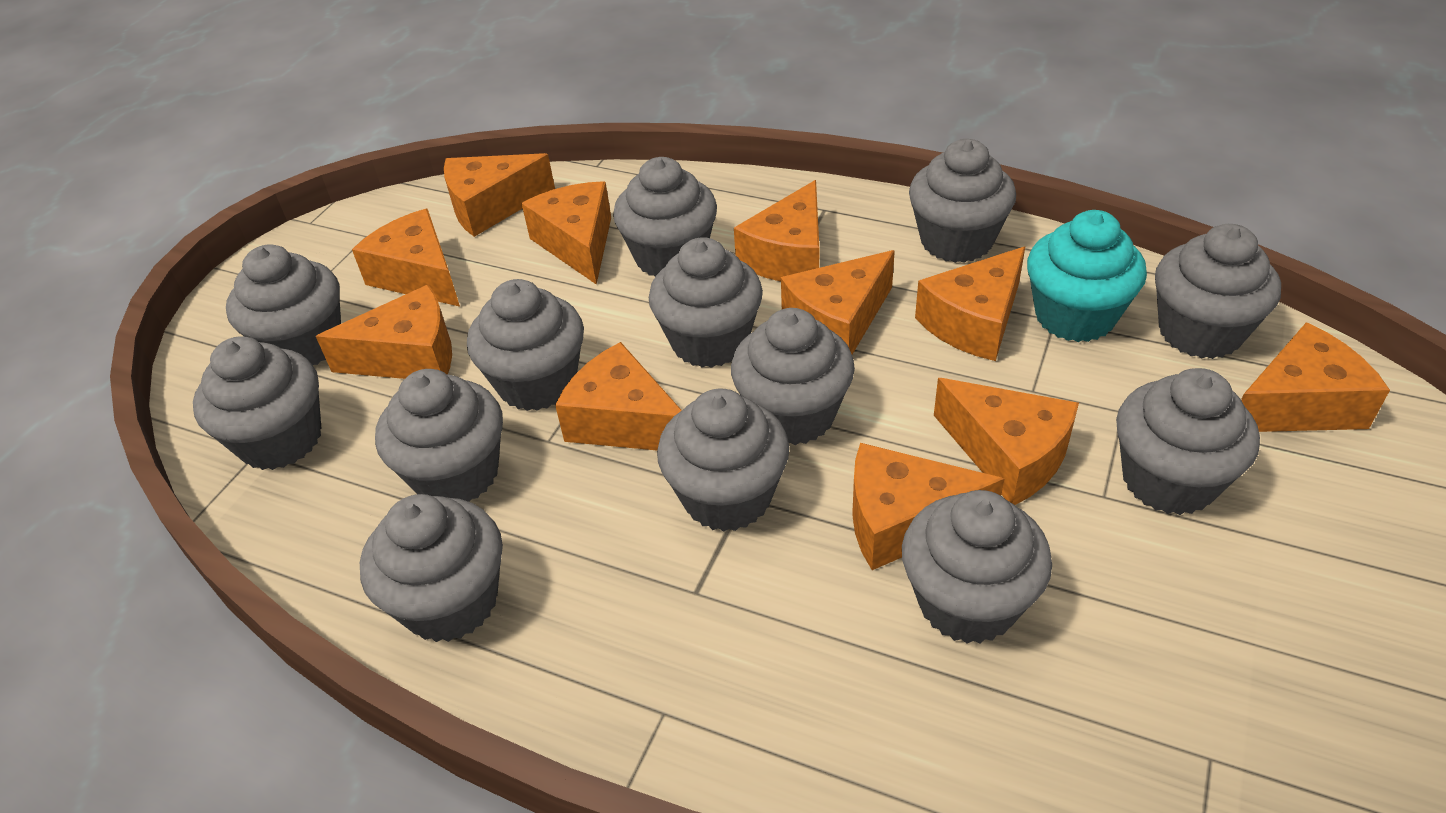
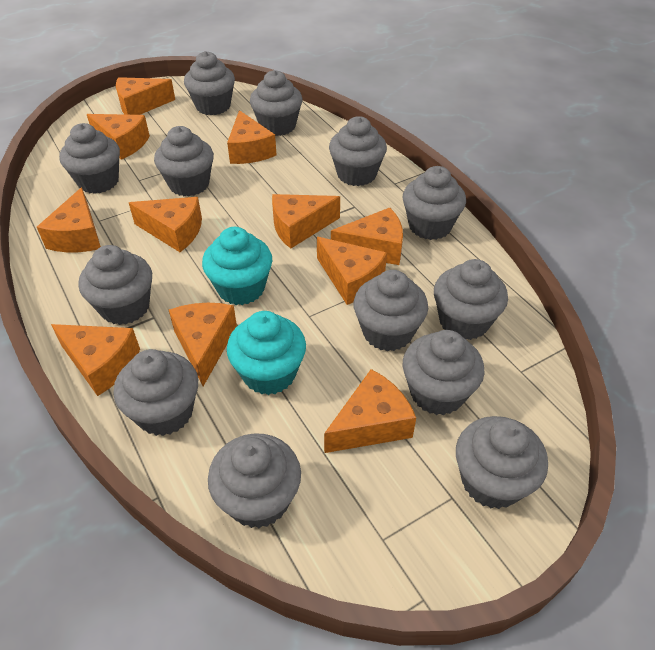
turquoise cupcake: 1 -> 2

